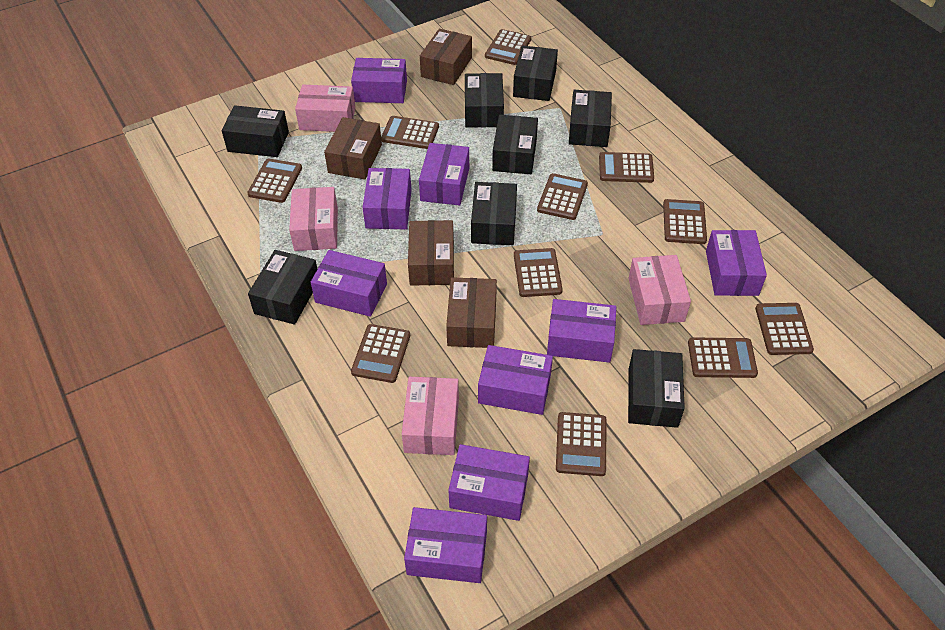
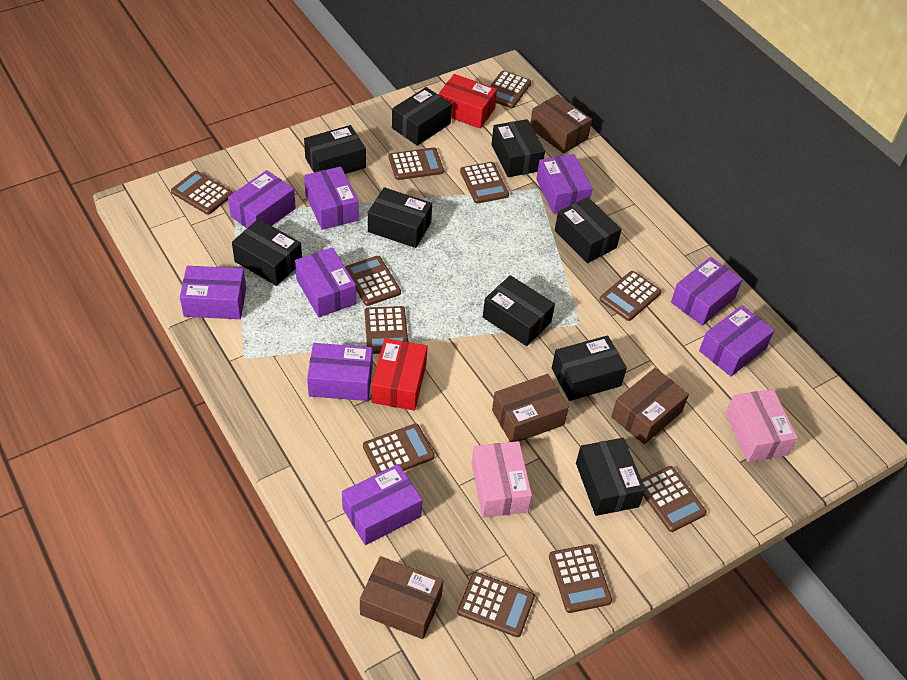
black box: 8 -> 9
pink box: 4 -> 2
red box: 0 -> 2

